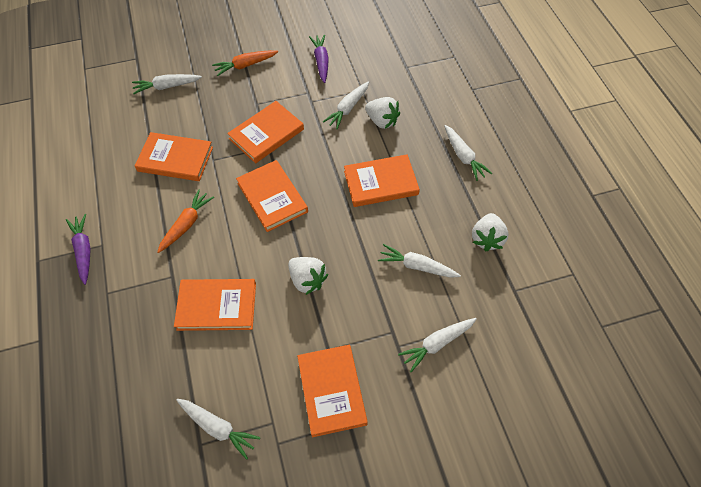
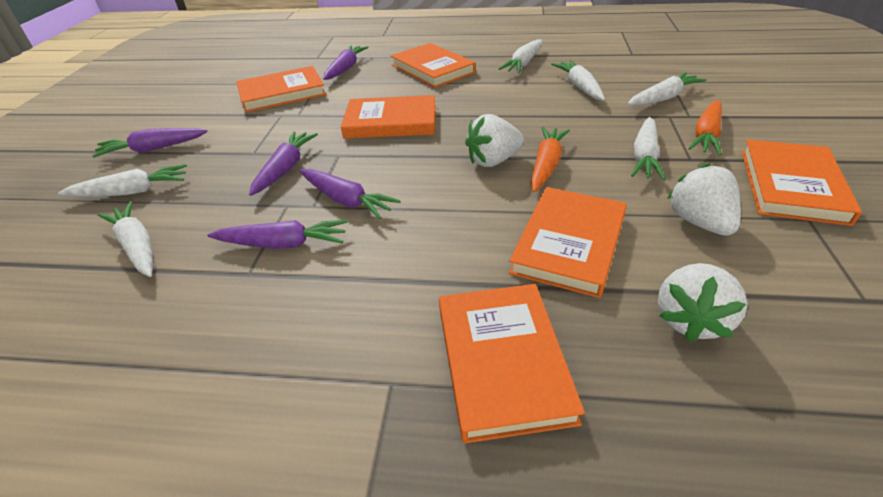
purple carrot: 2 -> 5

